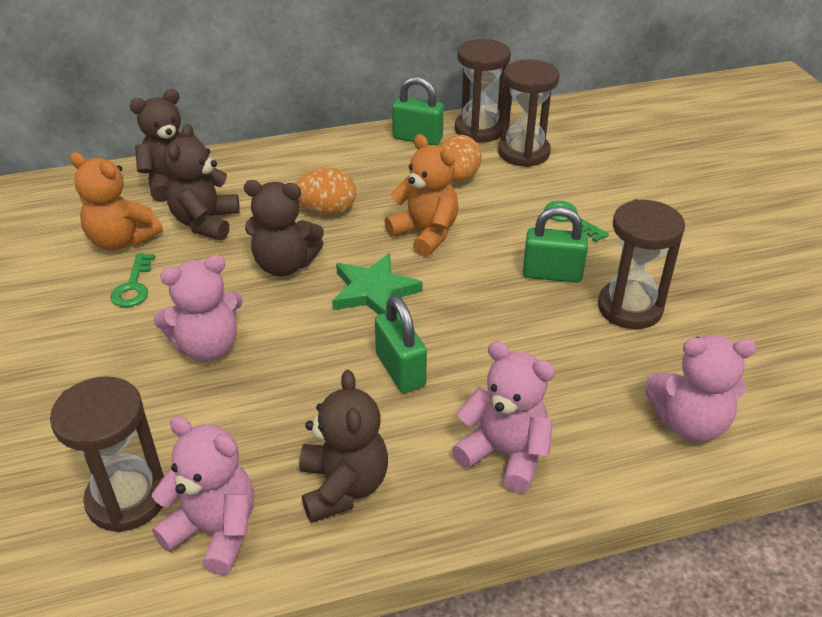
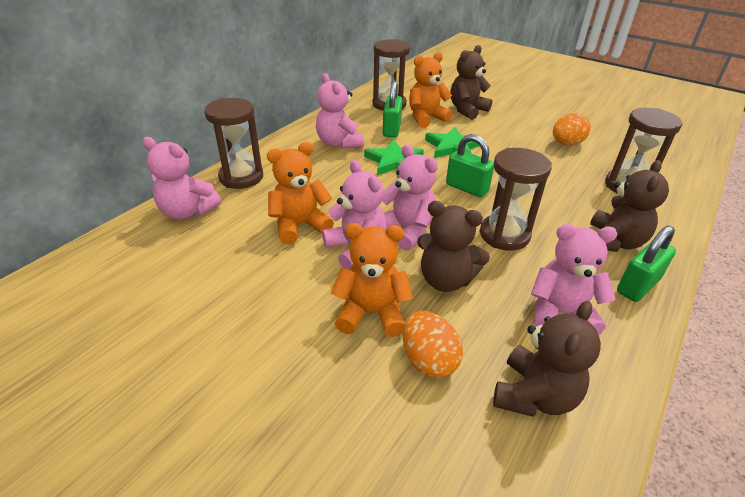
green key: 2 -> 0
green star: 1 -> 2
orange teddy bear: 2 -> 3
pink teddy bear: 4 -> 5

